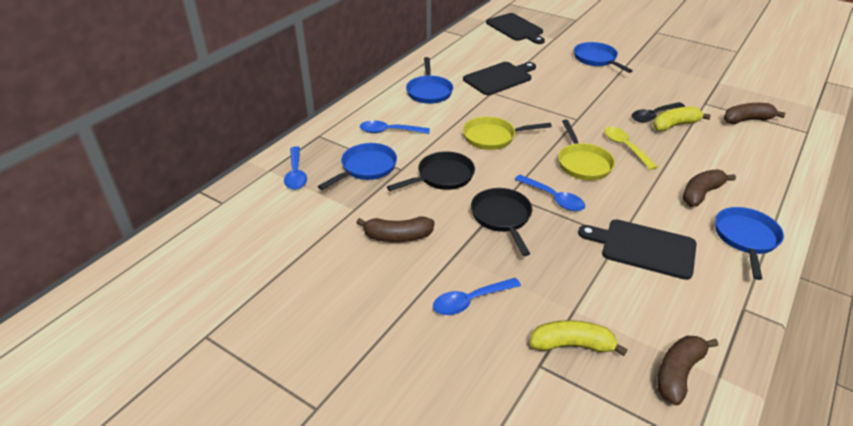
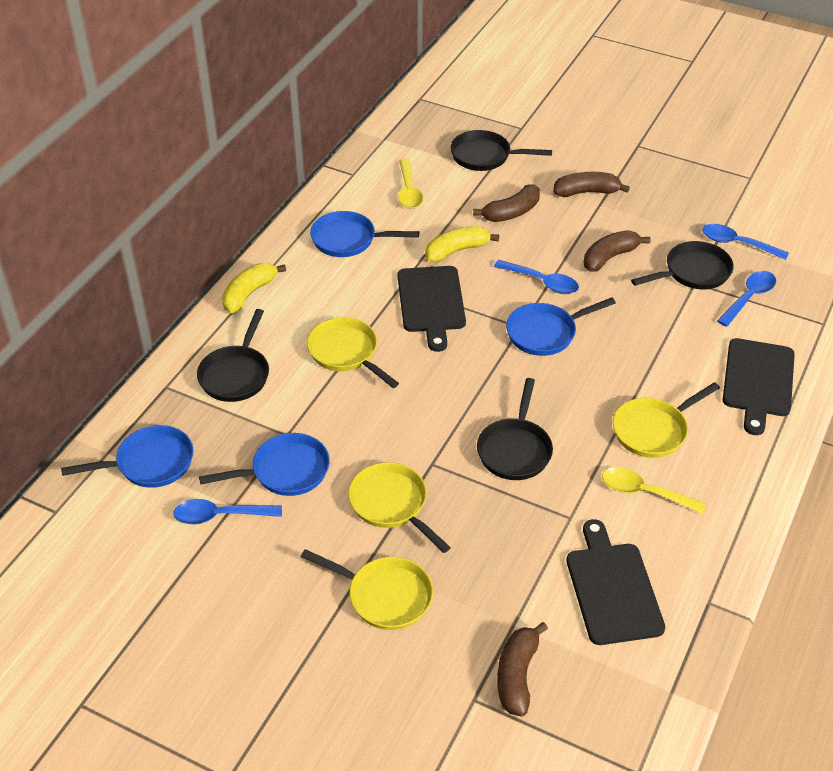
black pan: 2 -> 4
black spoon: 1 -> 0
yellow pan: 2 -> 4
yellow spoon: 1 -> 2

